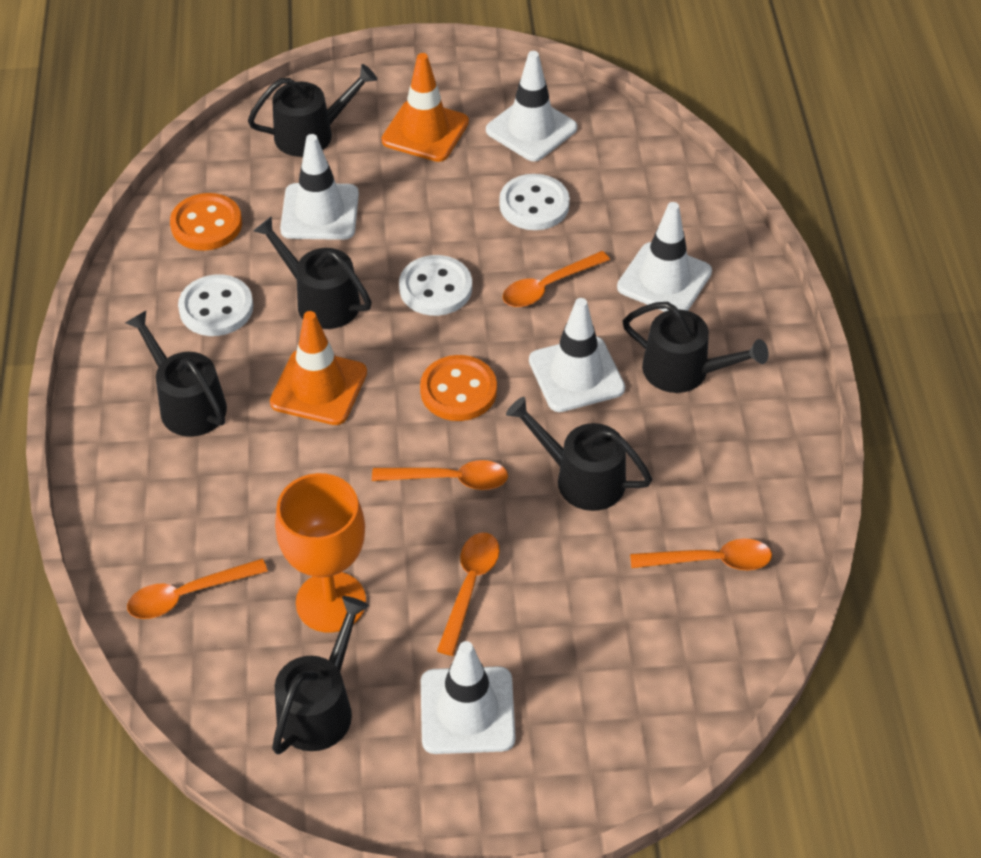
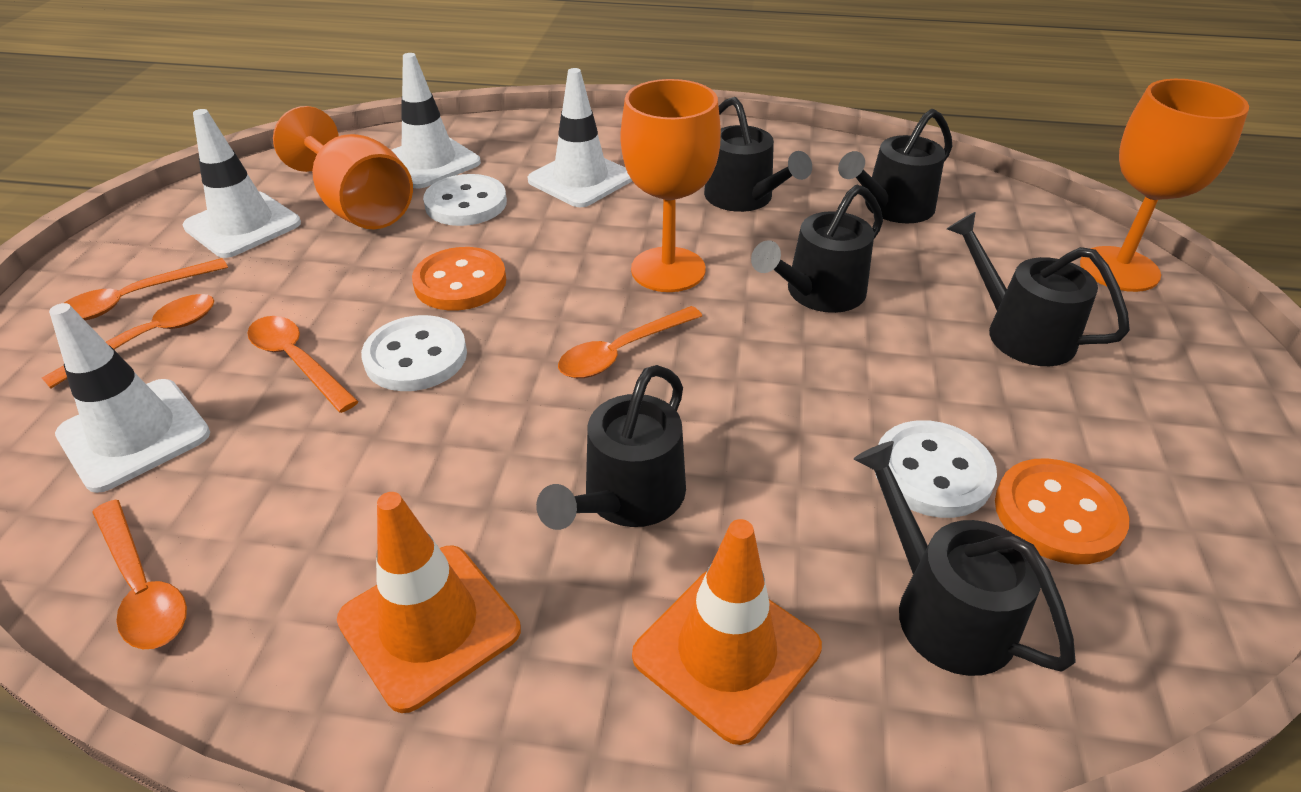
orange goblet: 1 -> 3
white traffic cone: 5 -> 4

